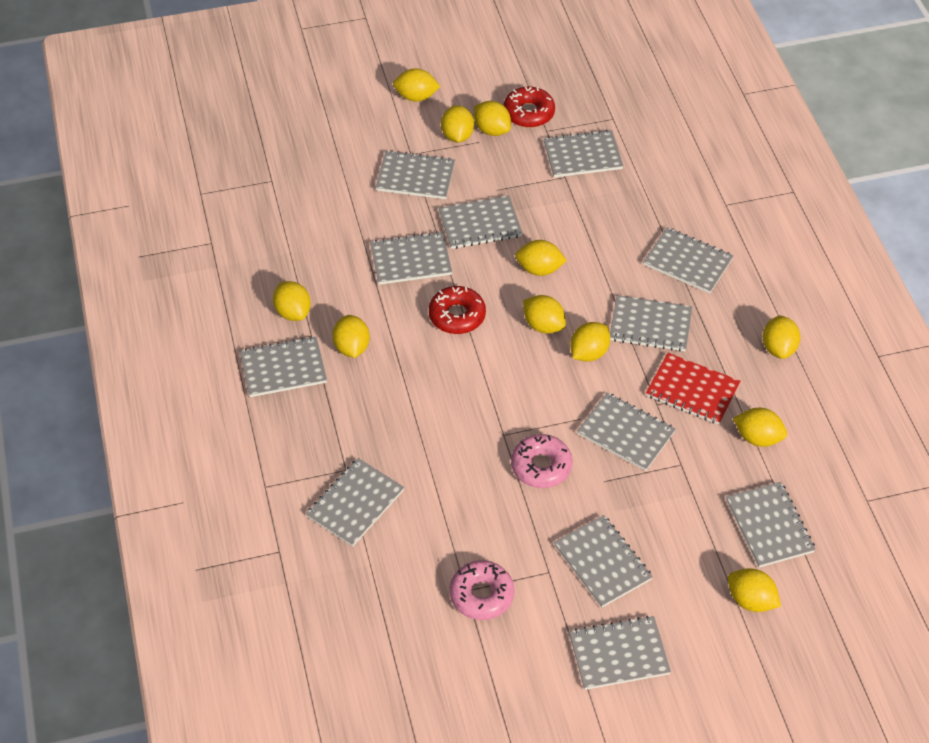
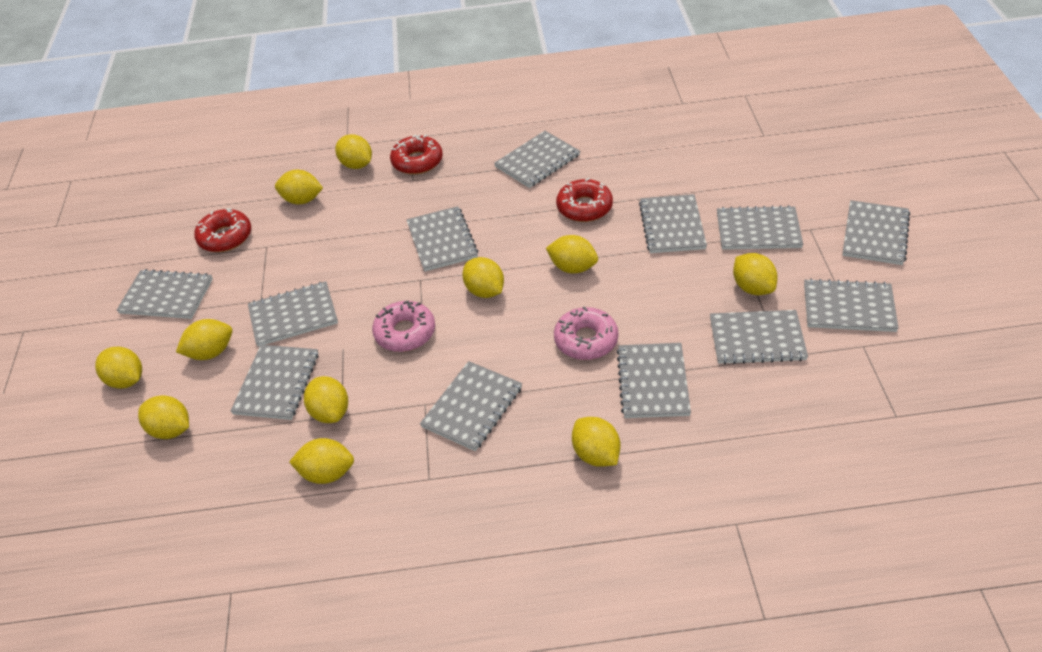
red donut: 2 -> 3
red notebook: 1 -> 0

